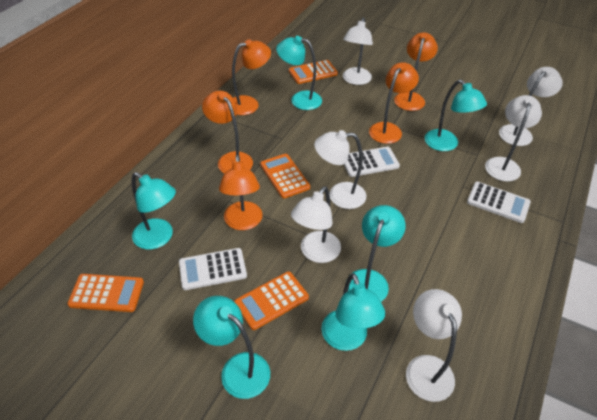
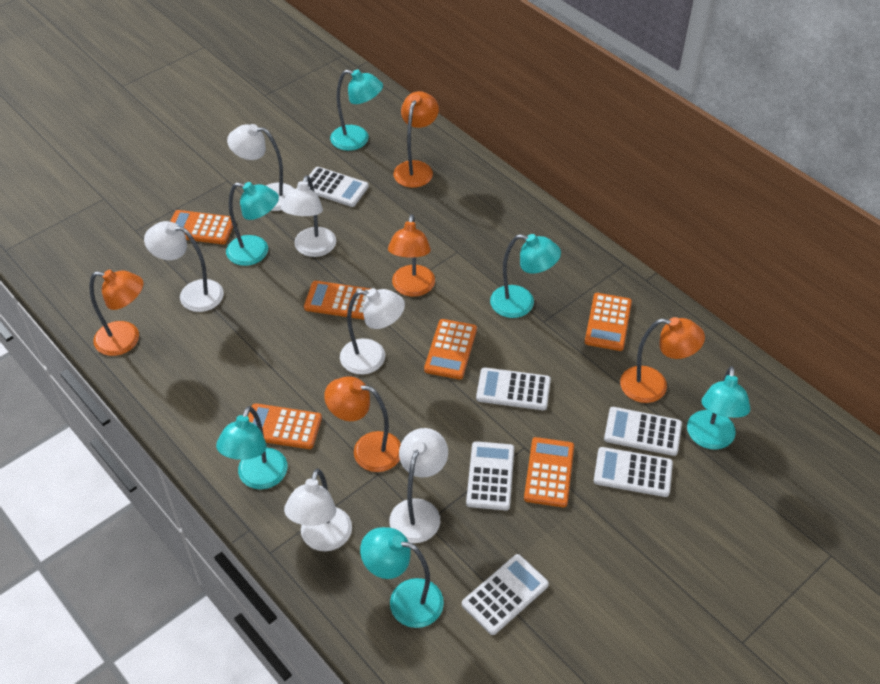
orange calculator: 4 -> 6
white calculator: 3 -> 6

